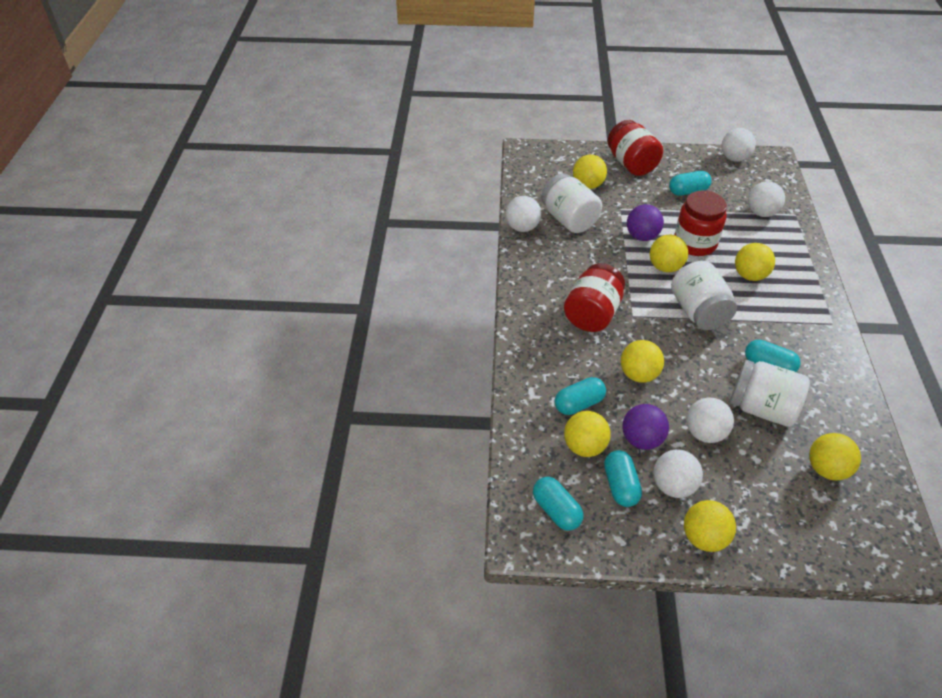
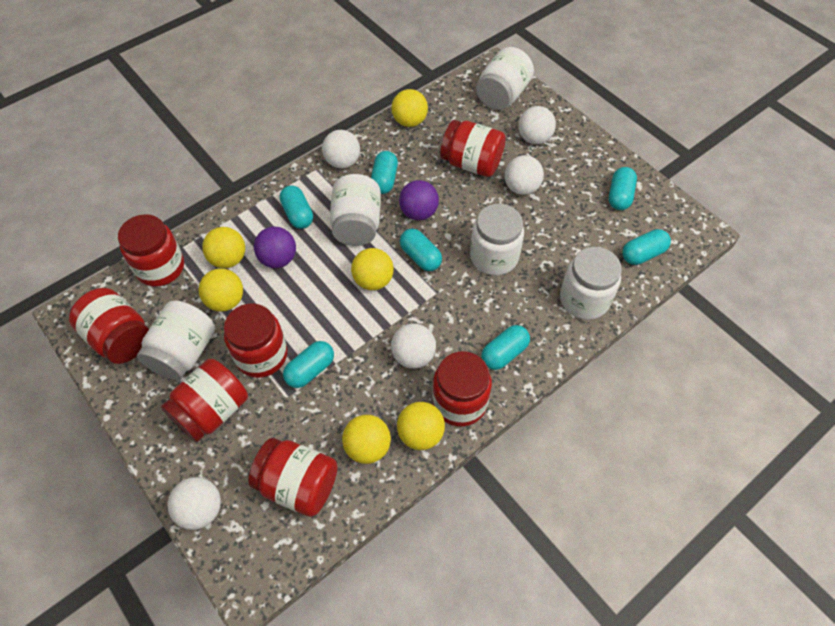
red jar: 3 -> 7
turquoise capsule: 5 -> 7
white jar: 3 -> 5
yellow ball: 7 -> 6

